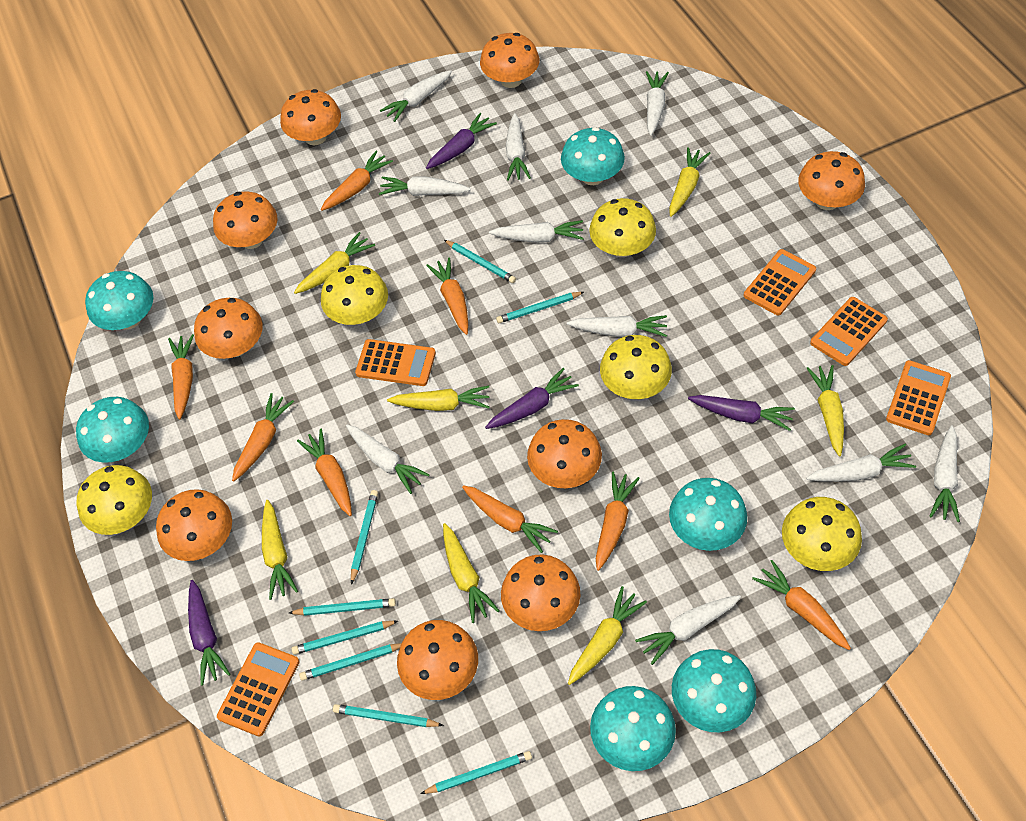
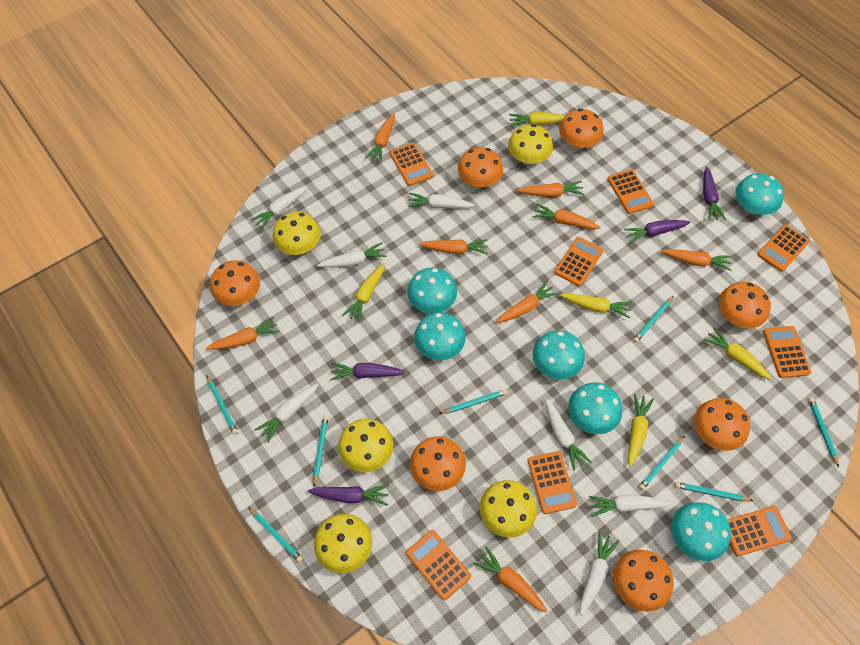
orange calculator: 5 -> 8
orange mushroom: 9 -> 7
white carrot: 10 -> 7
yellow carrot: 7 -> 5

